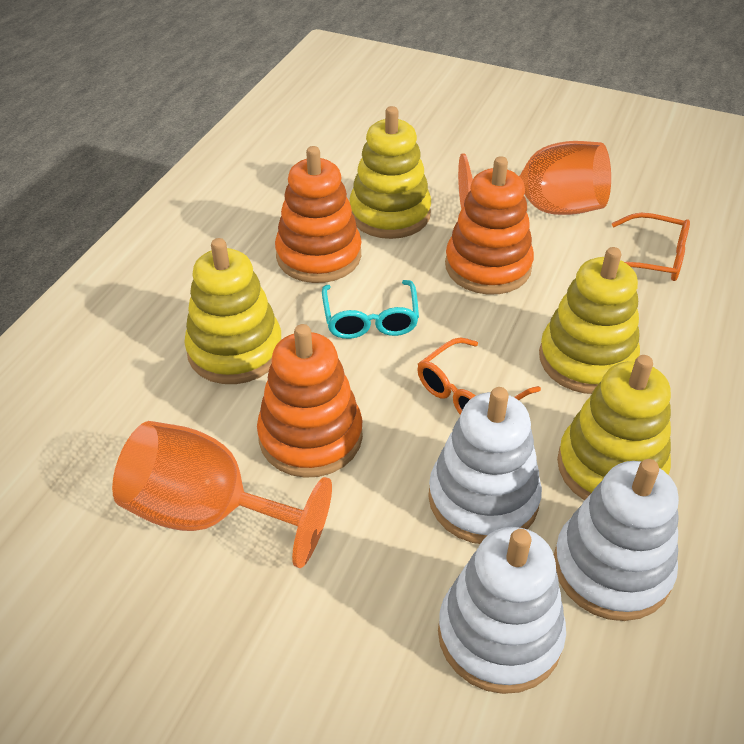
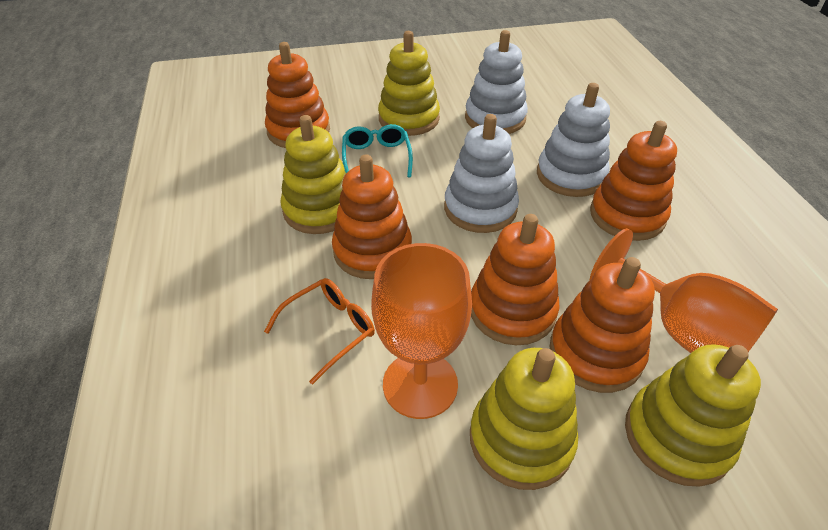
orange glasses: 2 -> 1
orange stacking toy: 3 -> 5

